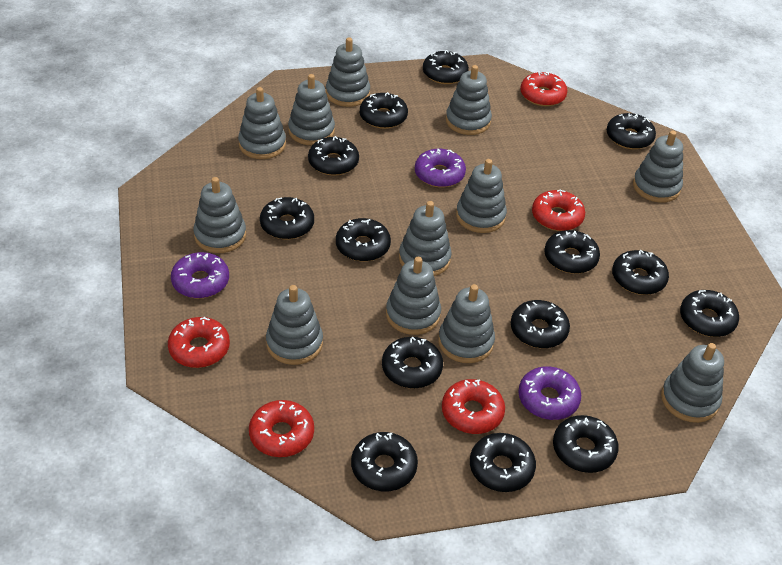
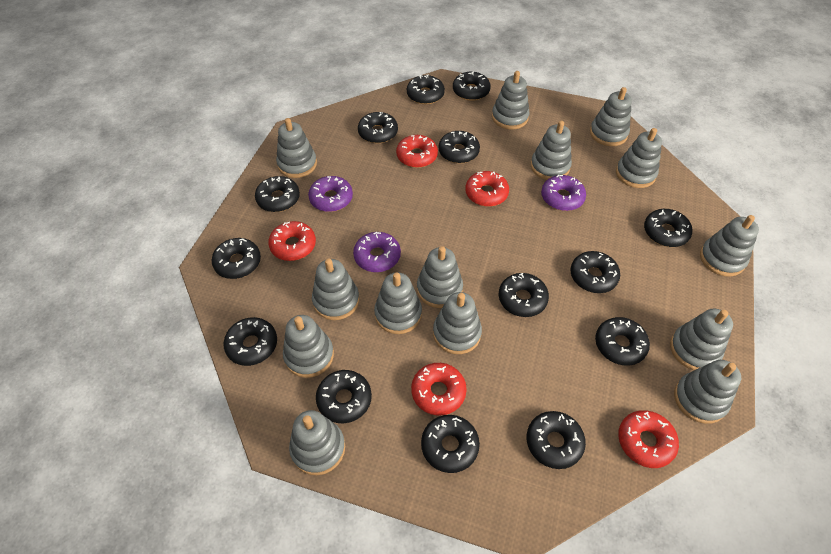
grey stacking toy: 12 -> 14

